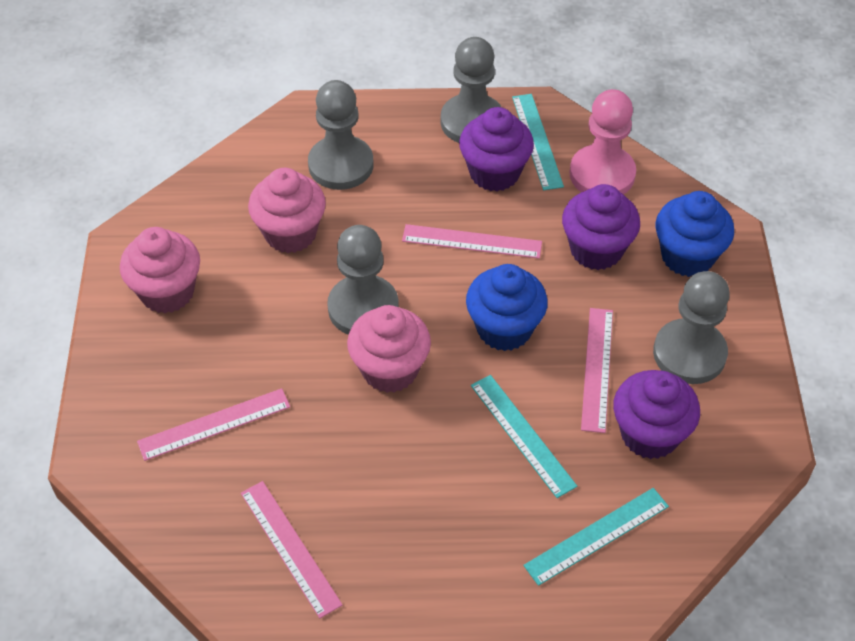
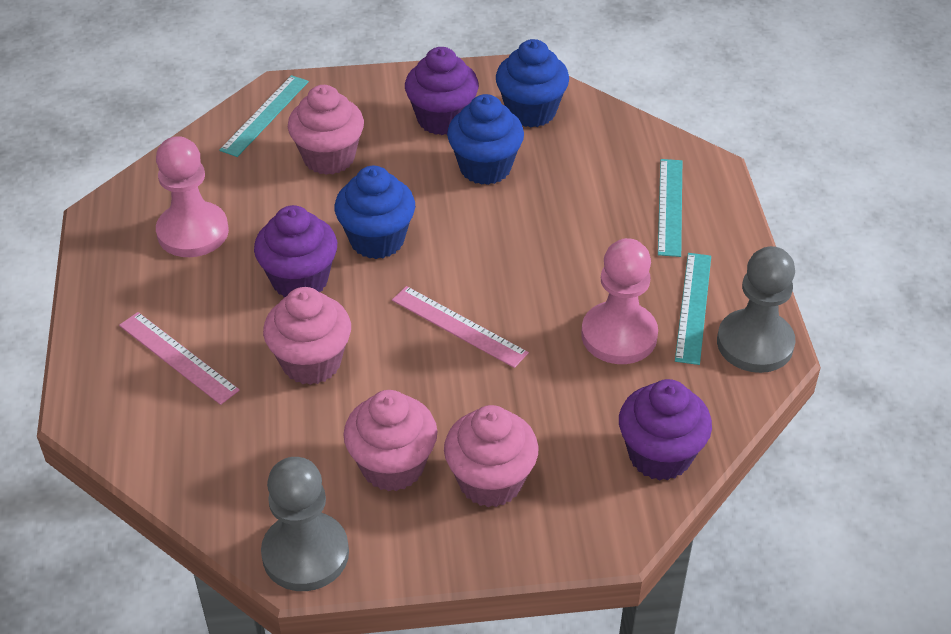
blue cupcake: 2 -> 3
grey pawn: 4 -> 2
pink cupcake: 3 -> 4
pink pawn: 1 -> 2
pink ruler: 4 -> 2

